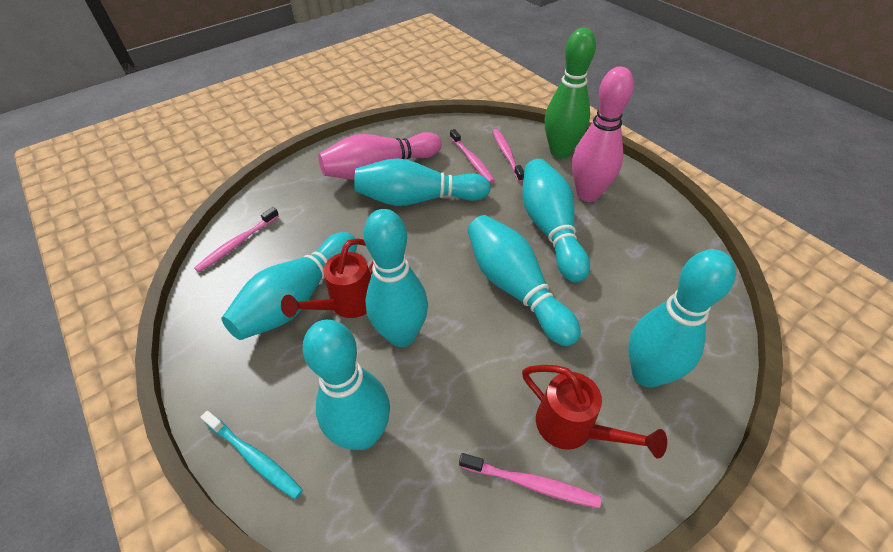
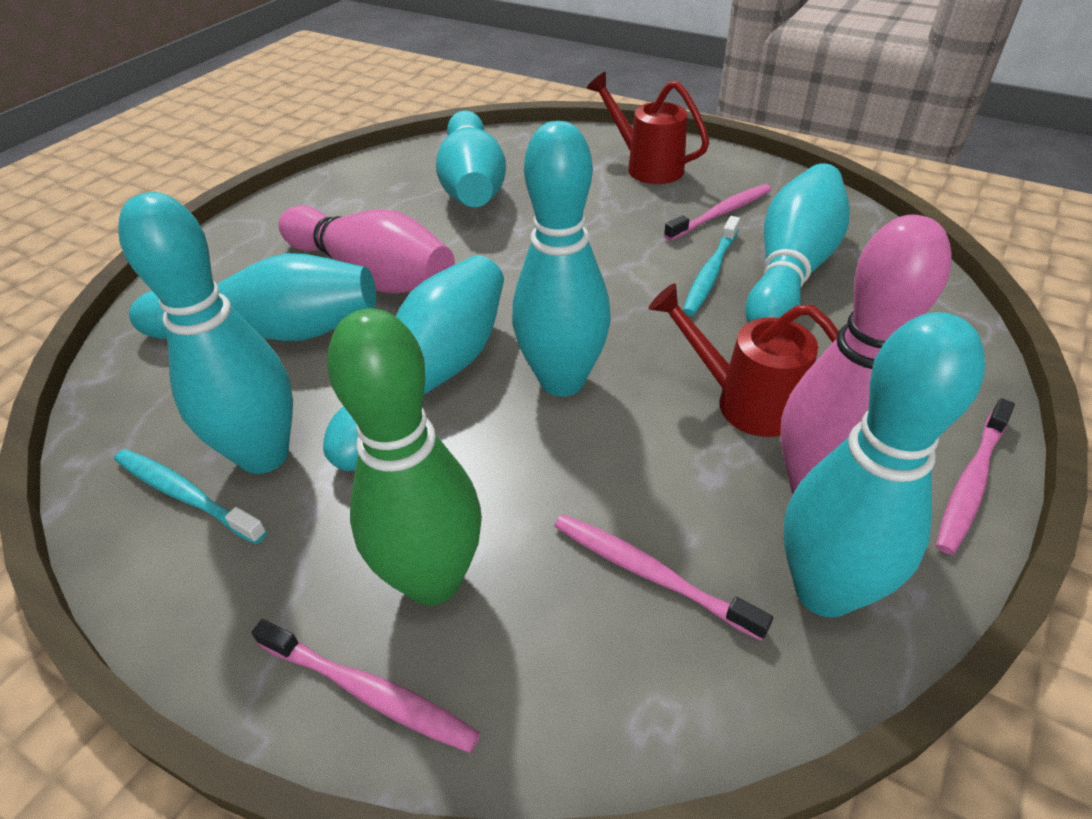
turquoise toothbrush: 1 -> 2

